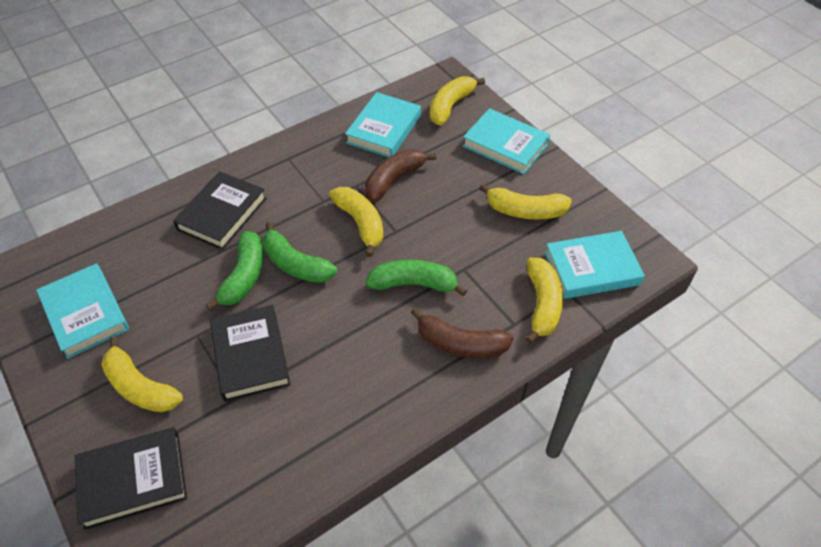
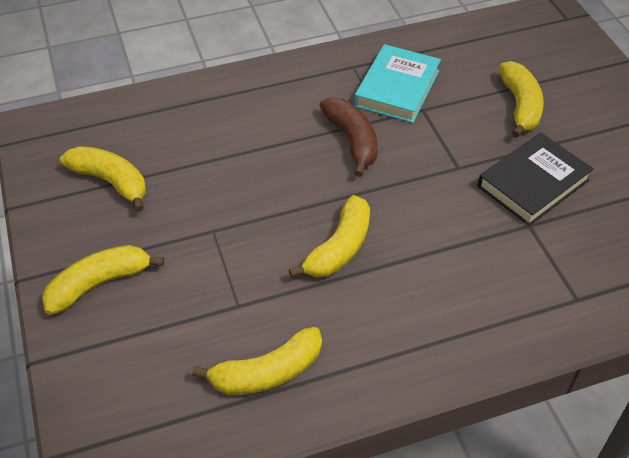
black book: 3 -> 1
brown banana: 2 -> 1
green banana: 3 -> 0
turquoise book: 4 -> 1

